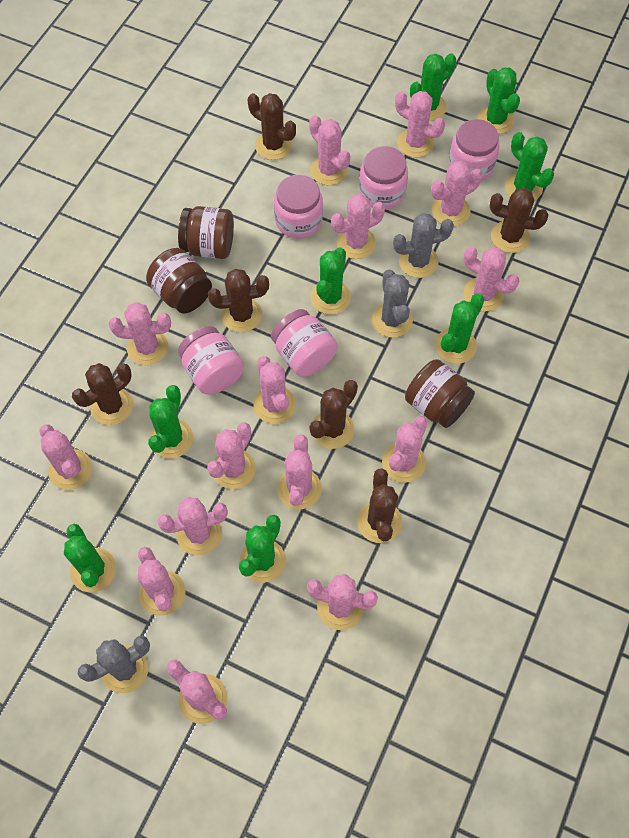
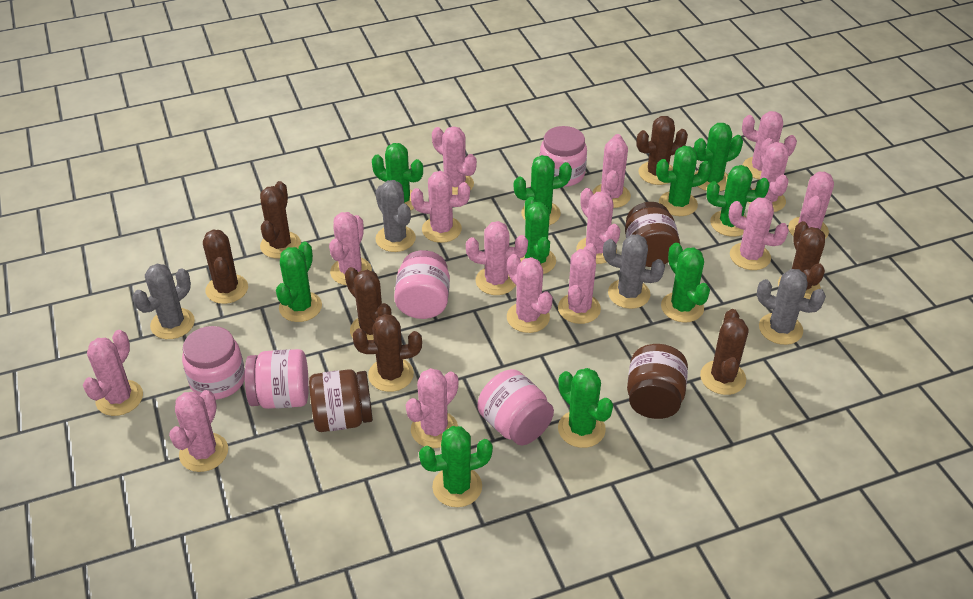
brown cactus: 6 -> 7
green cactus: 8 -> 10
grey cactus: 3 -> 4

